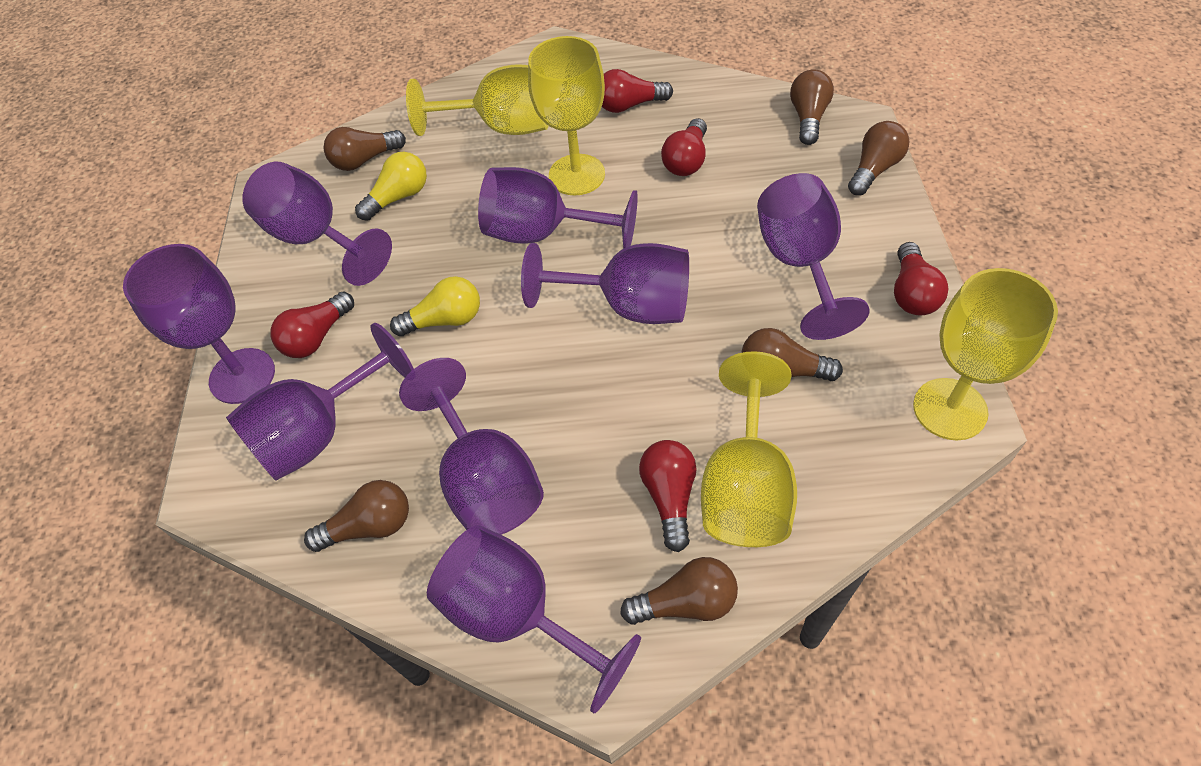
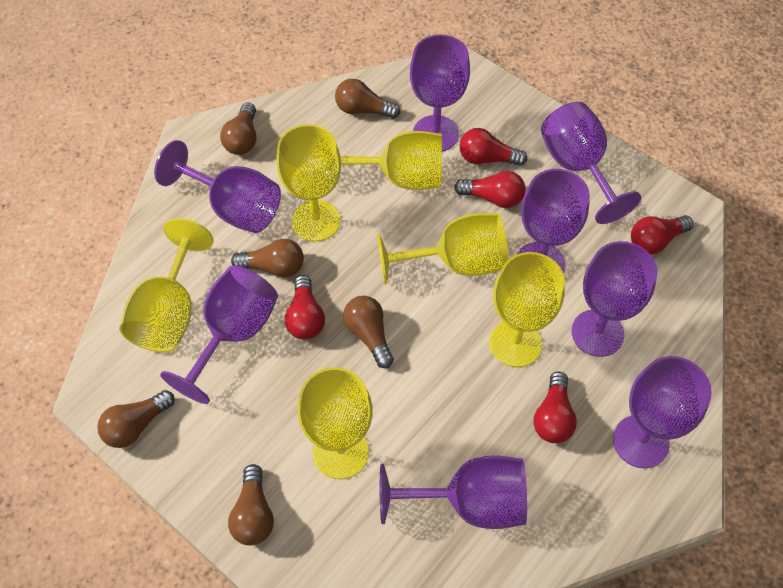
yellow goblet: 4 -> 6
yellow light bulb: 2 -> 0

